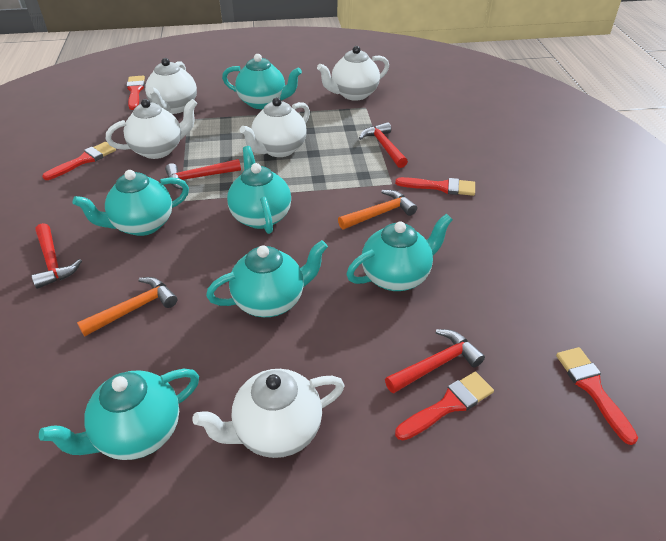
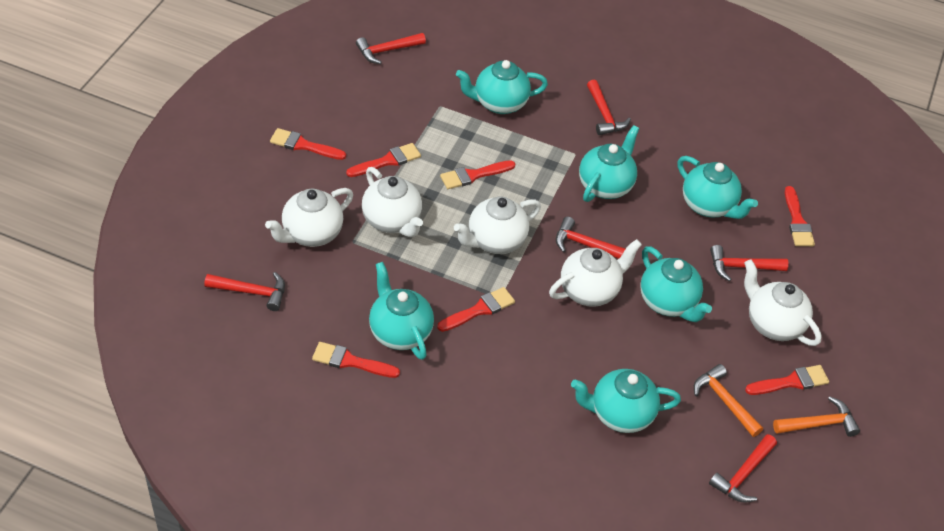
red brush: 5 -> 7
red hammer: 4 -> 6

